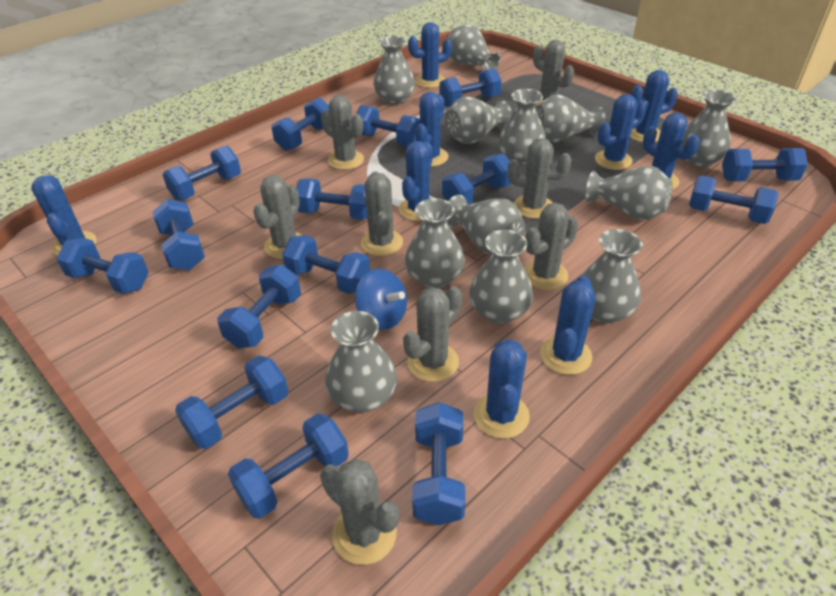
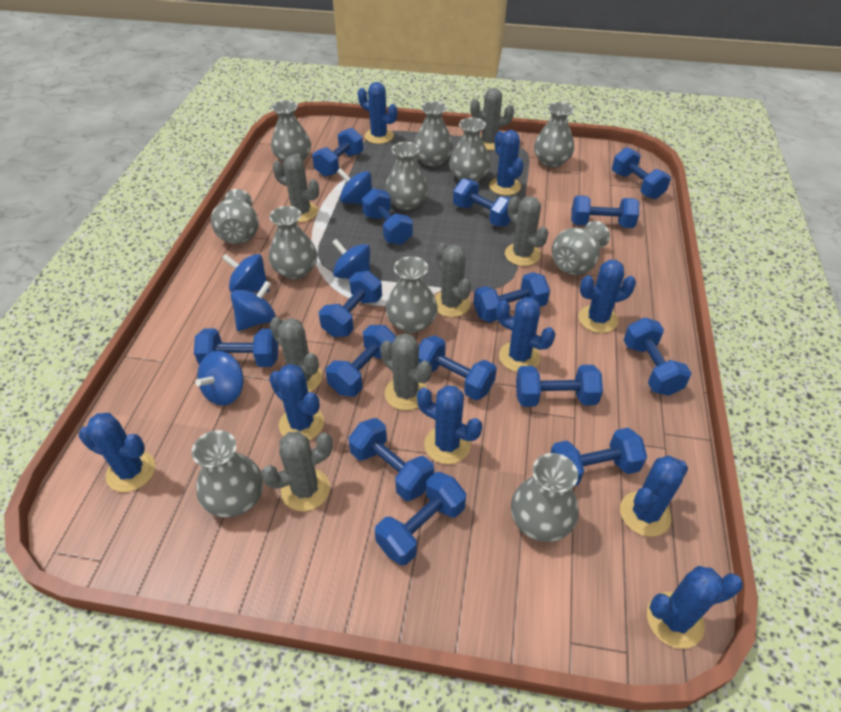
blue spinning top: 1 -> 5
grey cactus: 8 -> 7
grey vase: 12 -> 11

